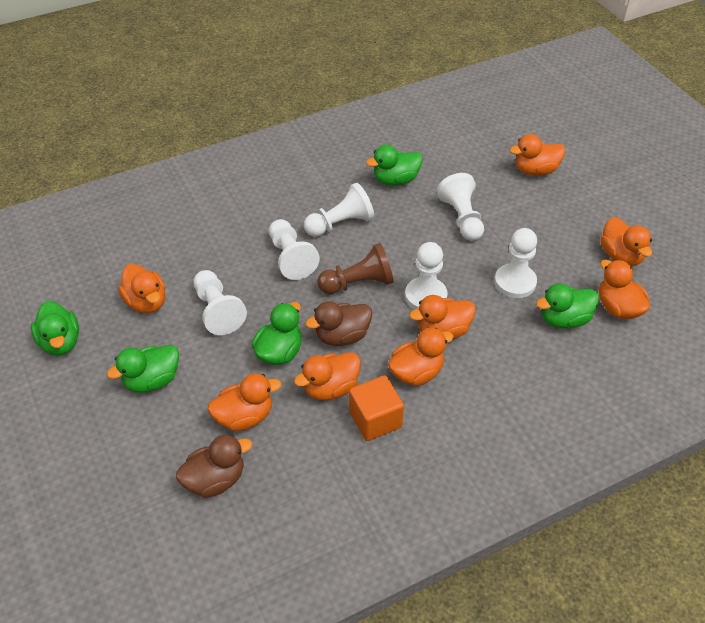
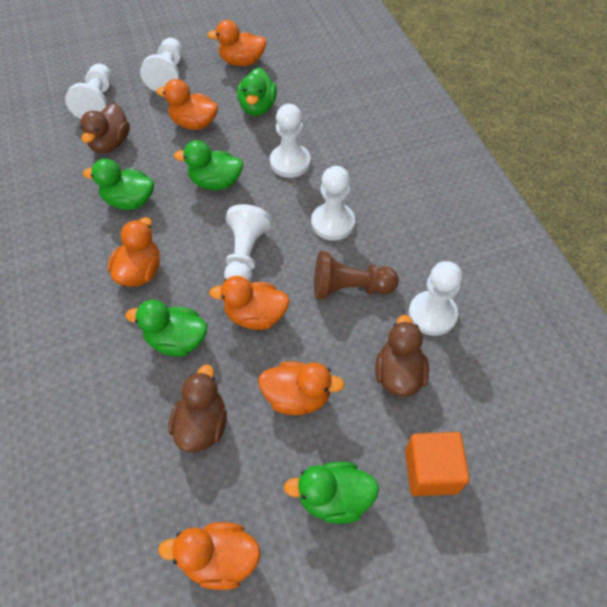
brown duck: 2 -> 3
orange duck: 8 -> 6

